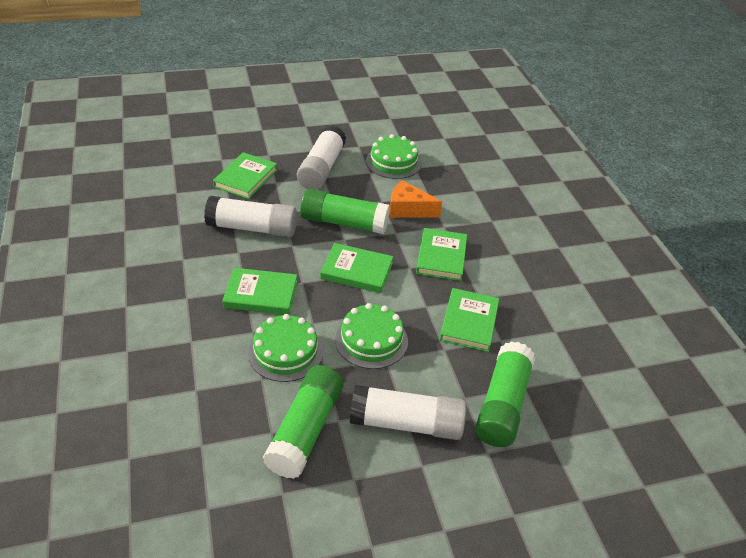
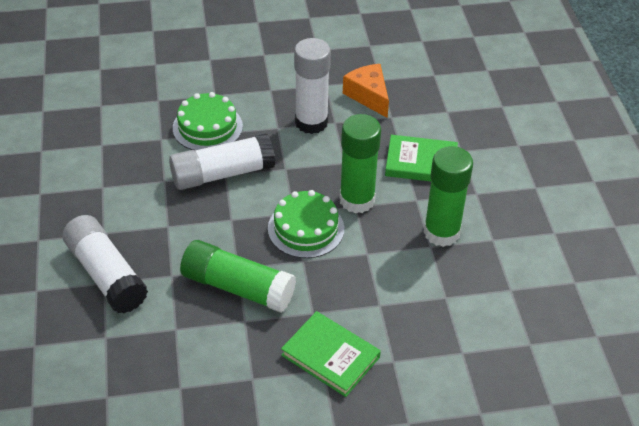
green book: 5 -> 2
green cake: 3 -> 2

